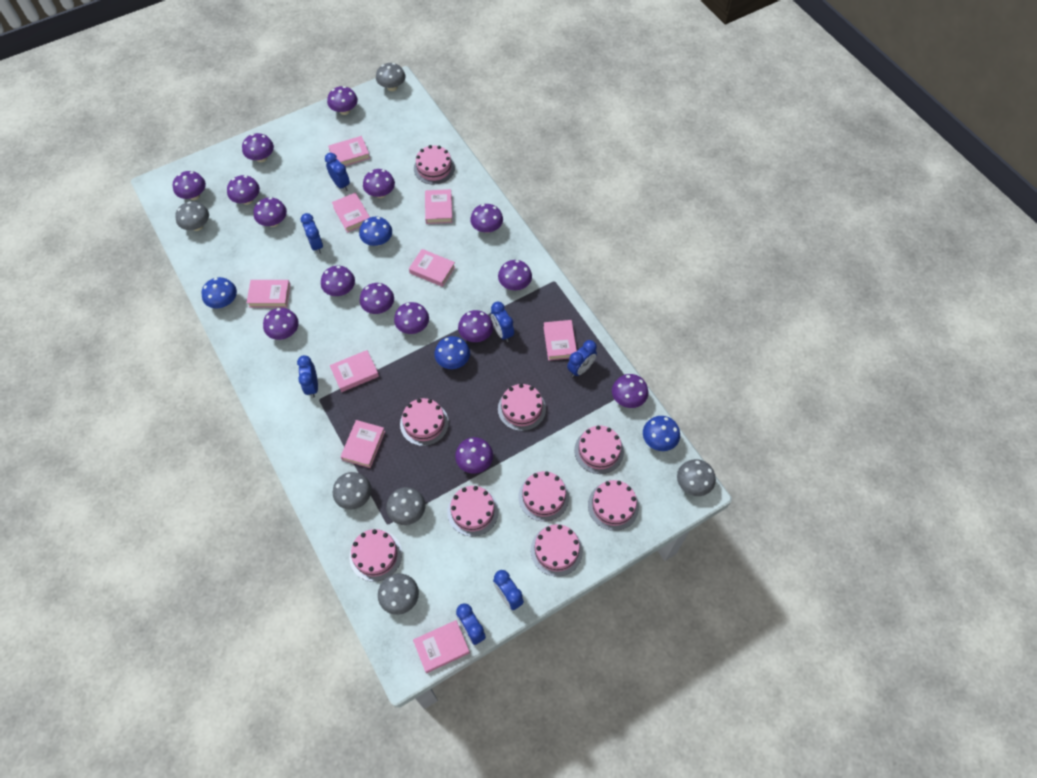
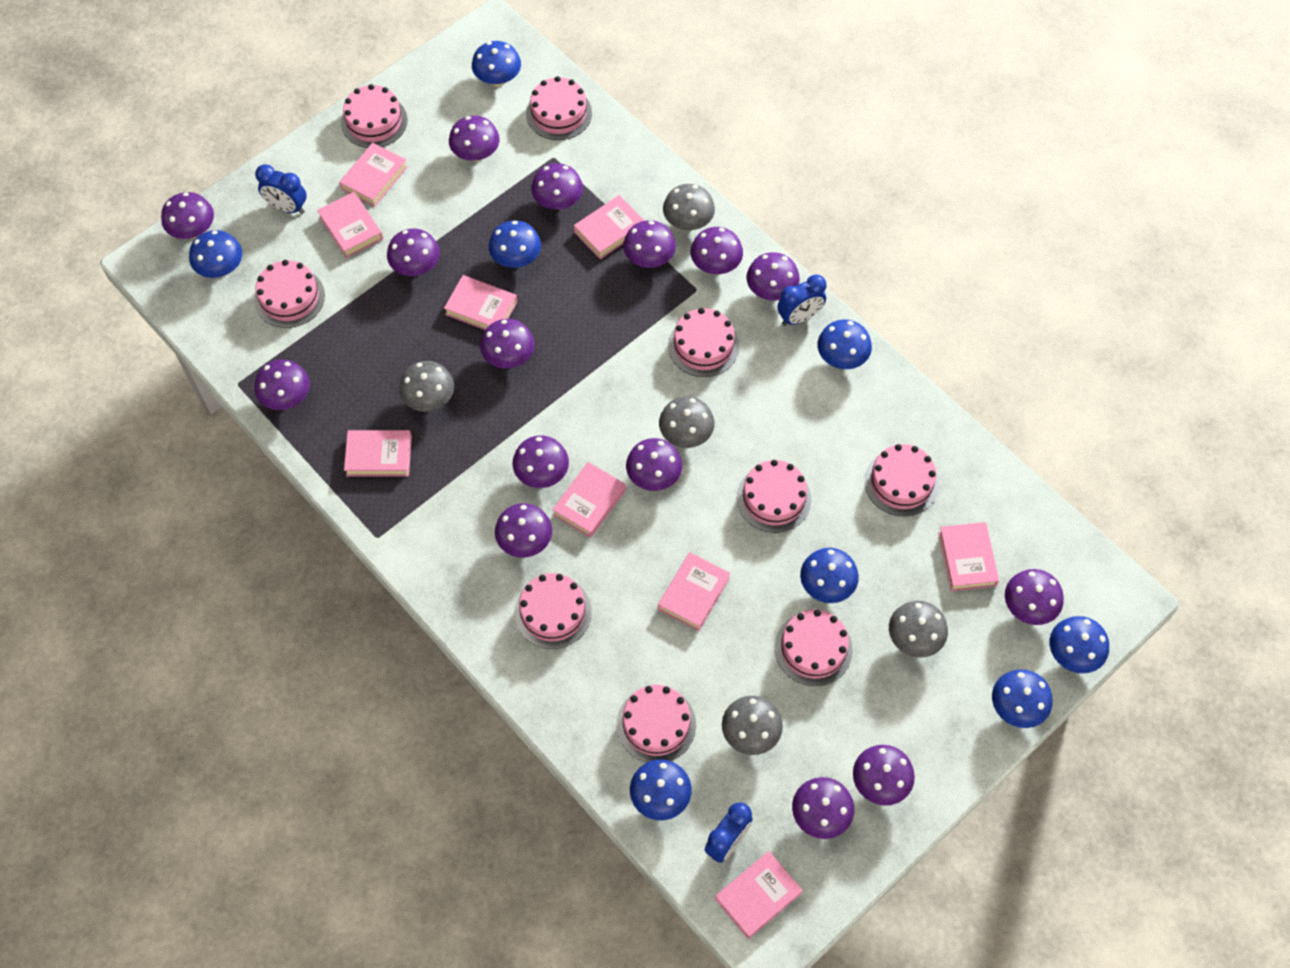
blue clock: 7 -> 3
blue mushroom: 4 -> 8
grey mushroom: 6 -> 5

